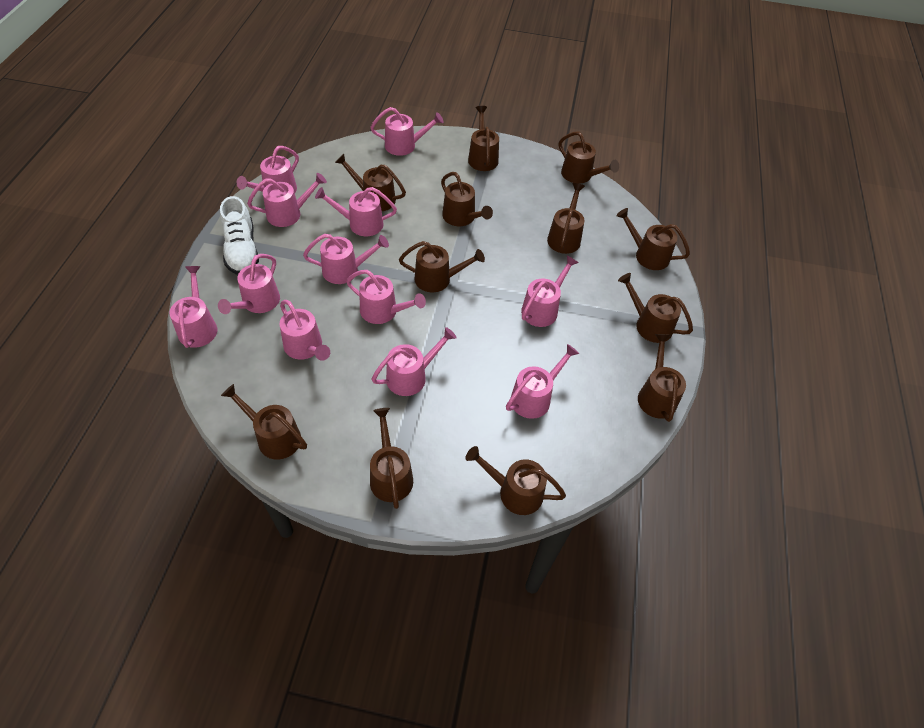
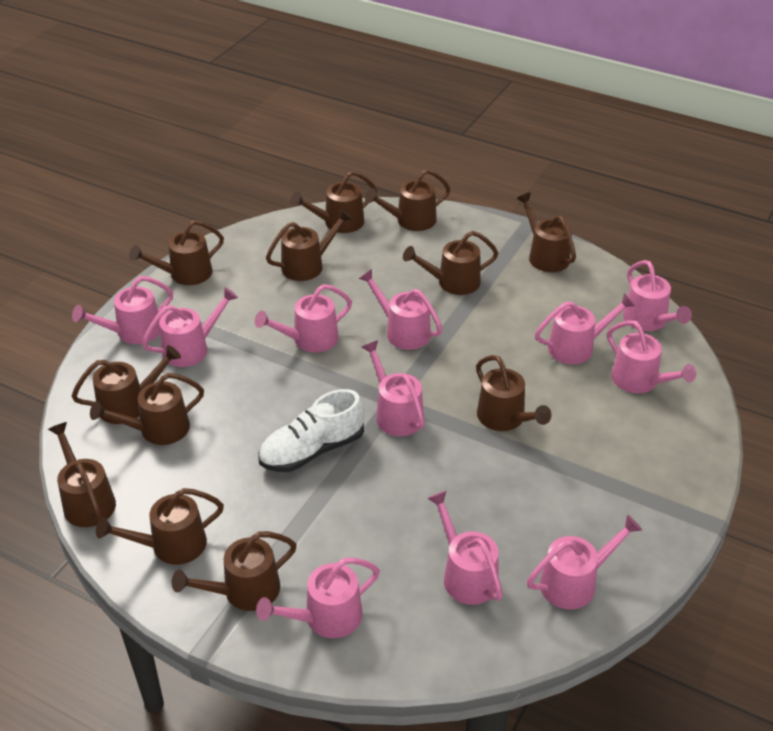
pink watering can: 12 -> 11

